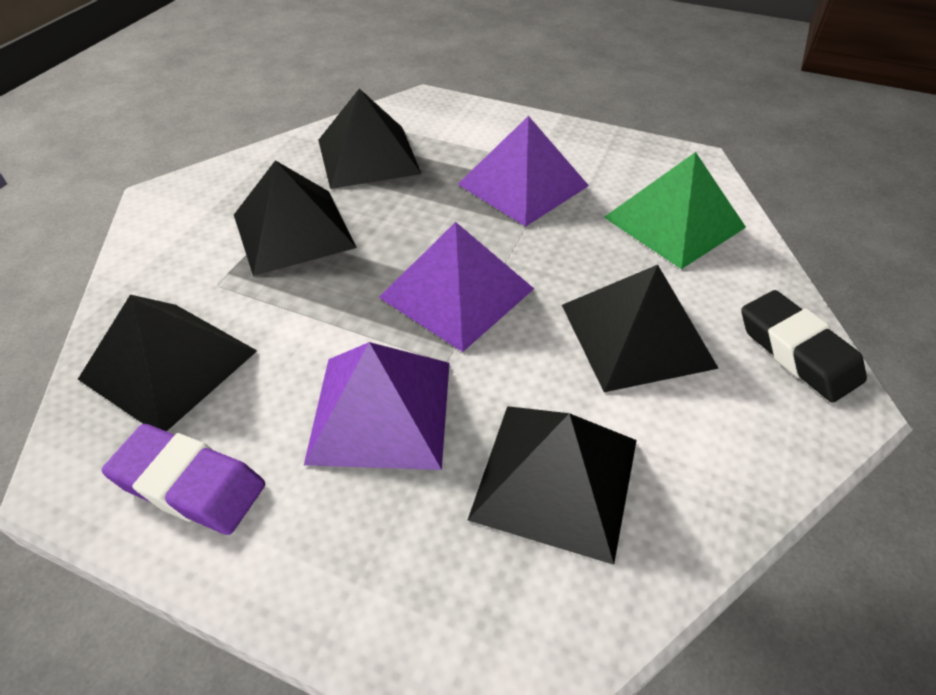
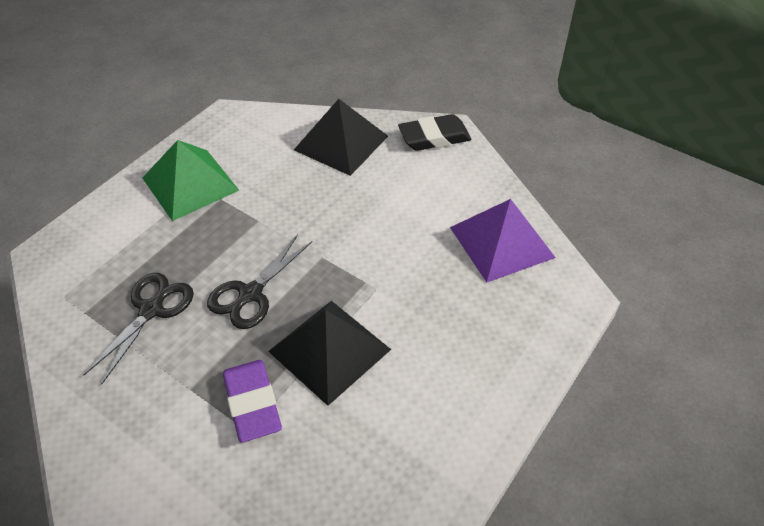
black pyramid: 5 -> 2
black scissors: 0 -> 2
purple pyramid: 3 -> 1

